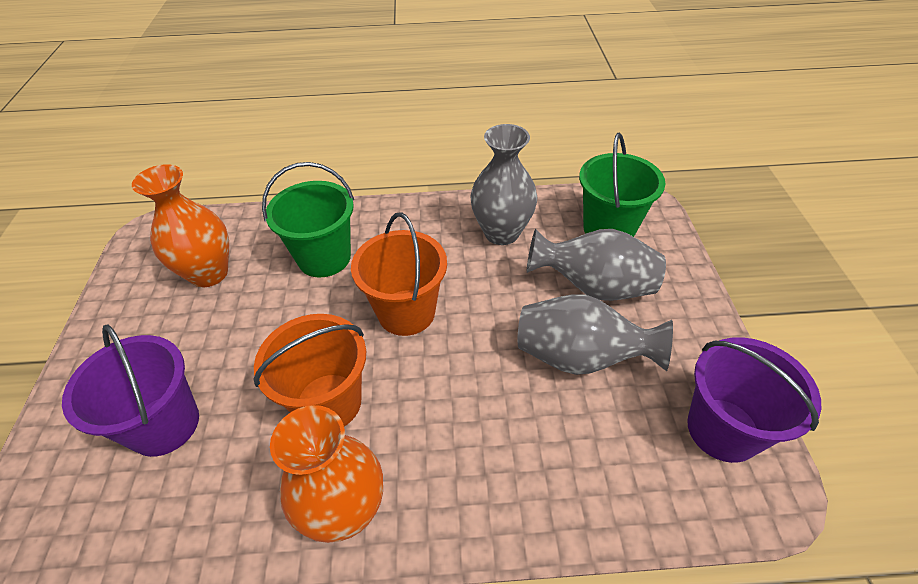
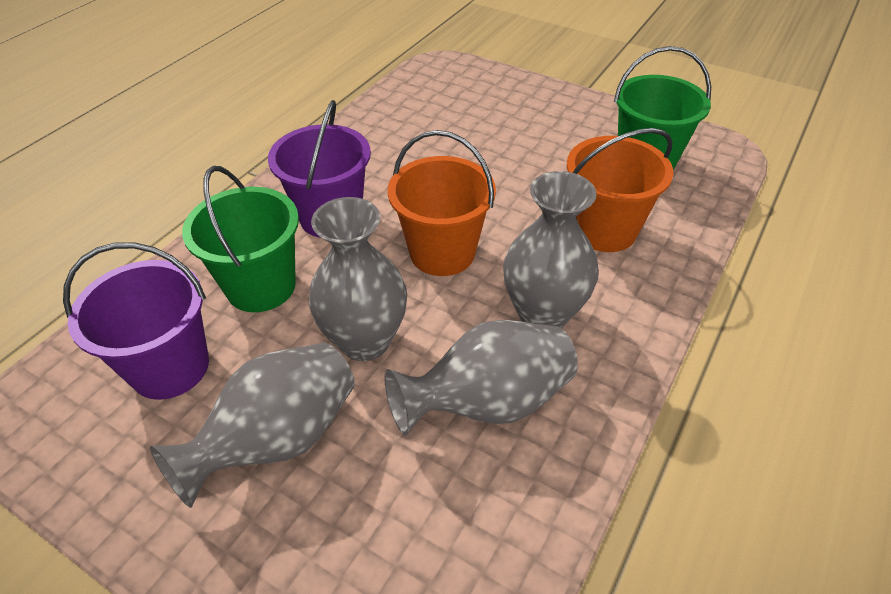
grey vase: 3 -> 4
orange vase: 2 -> 0

